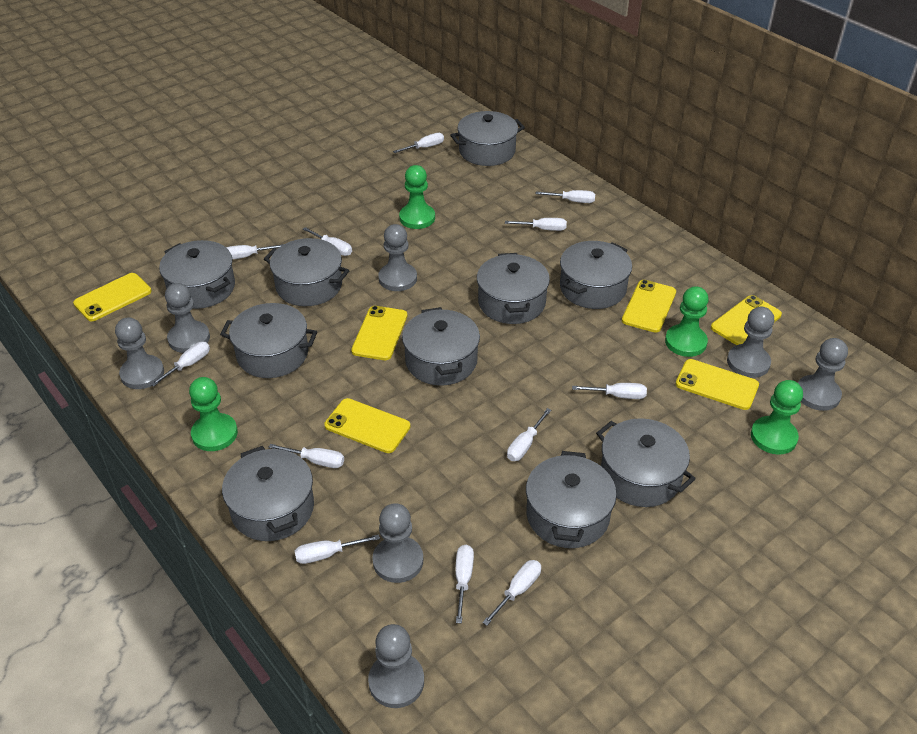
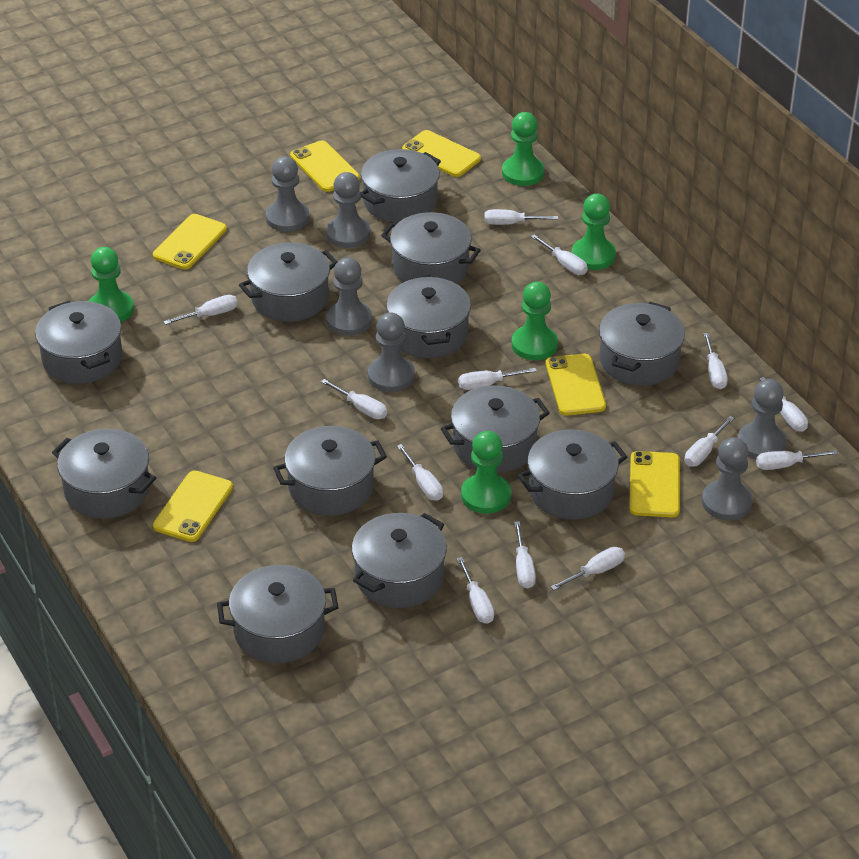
green pawn: 4 -> 5
grey pawn: 7 -> 6
grey pot: 10 -> 12
white screwdriver: 12 -> 13

